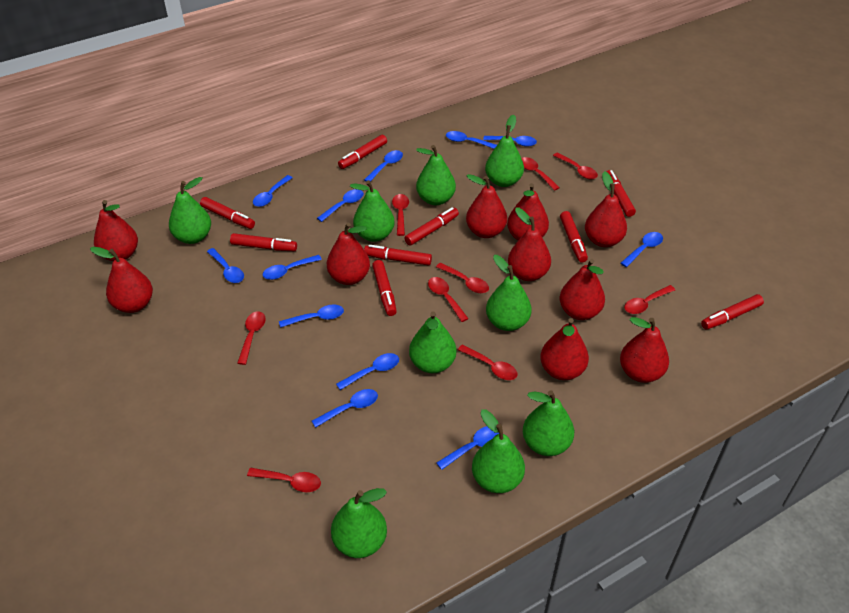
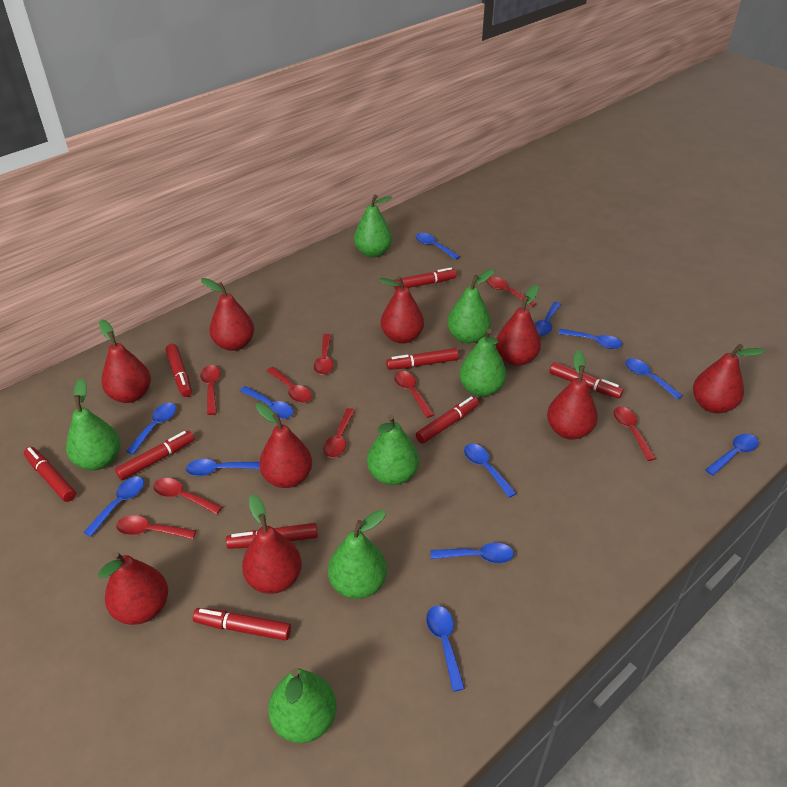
green pear: 9 -> 7
red pear: 10 -> 9

